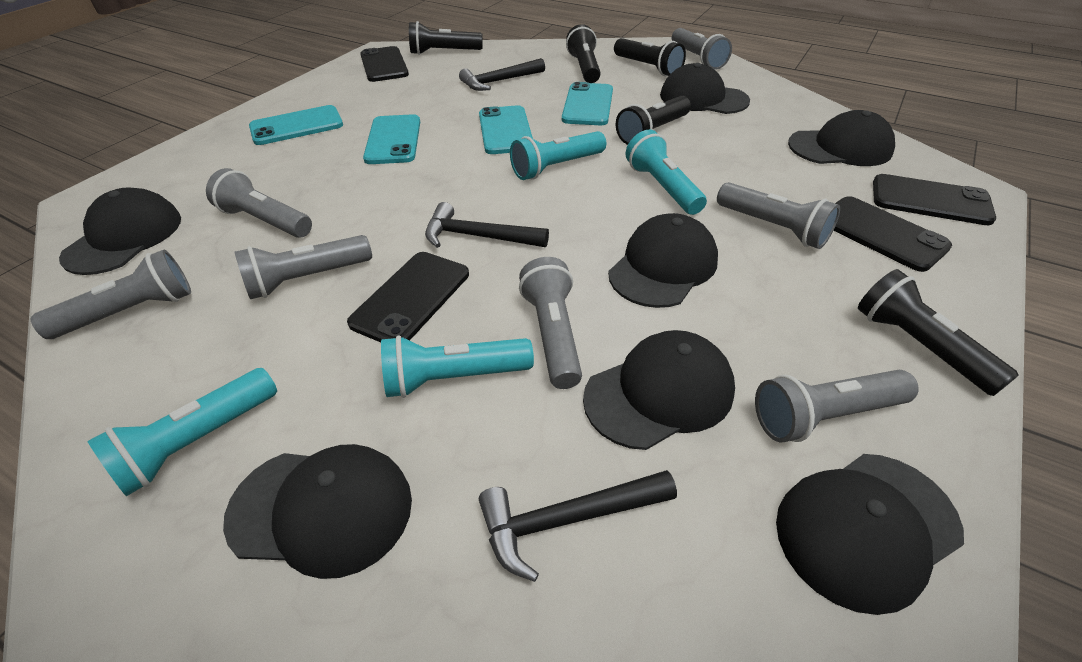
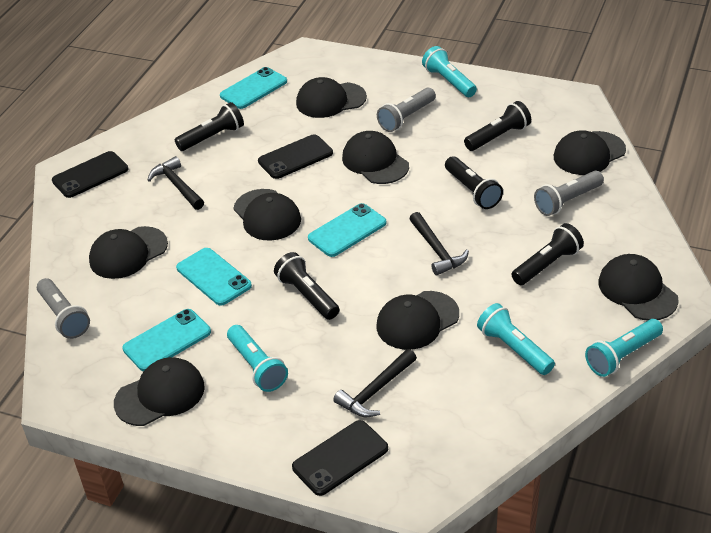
black cap: 7 -> 8
black phone: 4 -> 3
grey flashlight: 7 -> 3

